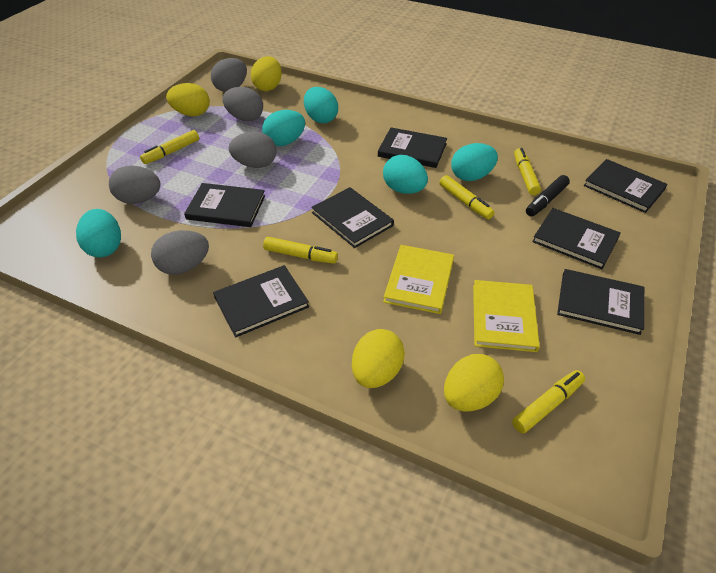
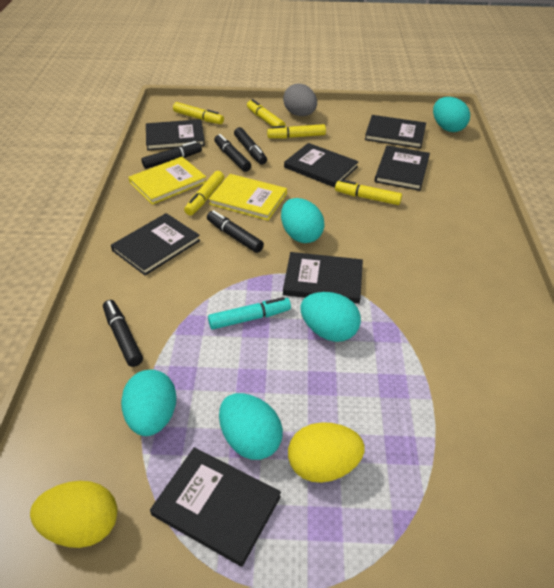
black marker: 1 -> 5
grey egg: 5 -> 1
turquoise marker: 0 -> 1
yellow egg: 4 -> 2

